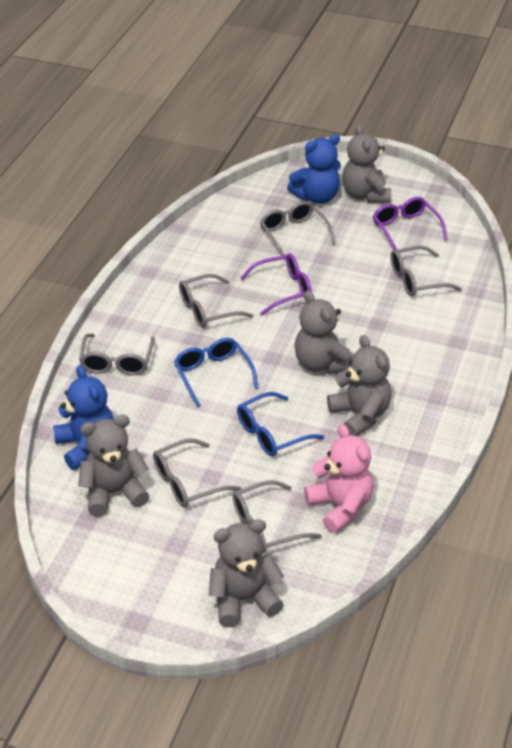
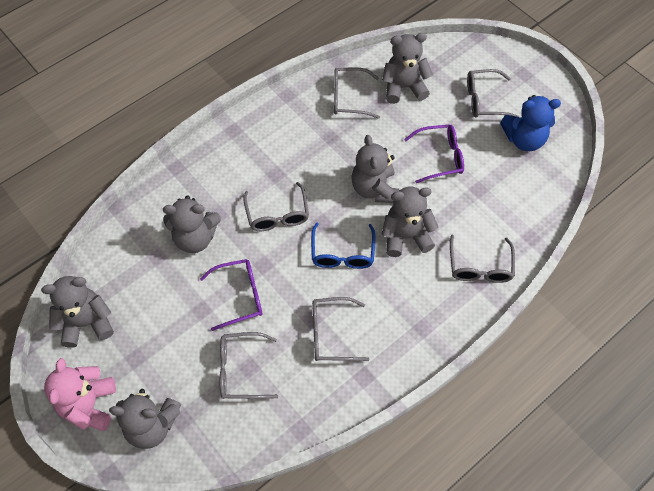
blue glasses: 2 -> 1
blue teddy bear: 2 -> 1
grey teddy bear: 5 -> 6

